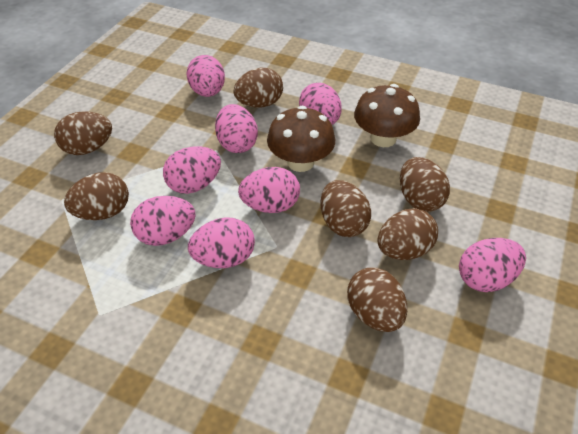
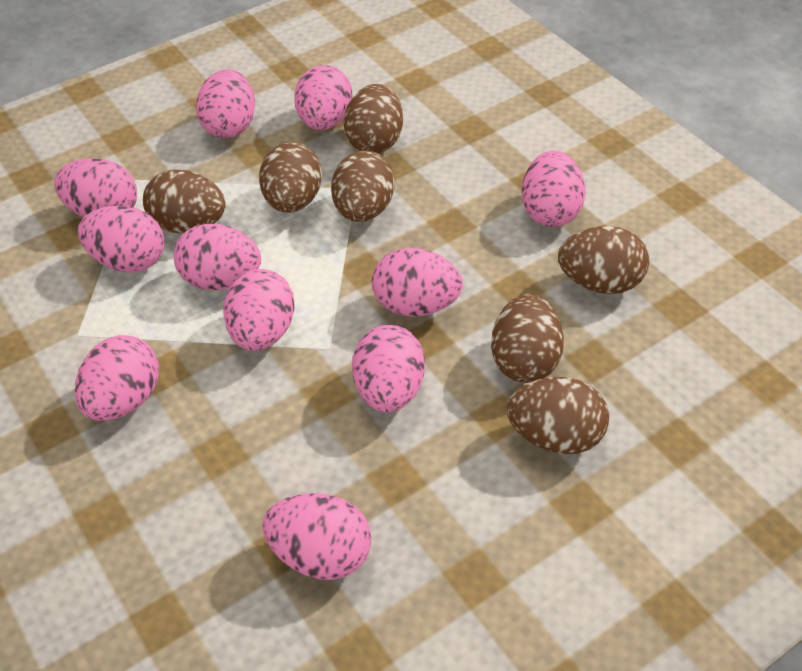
brown mushroom: 2 -> 0
pink egg: 8 -> 11

